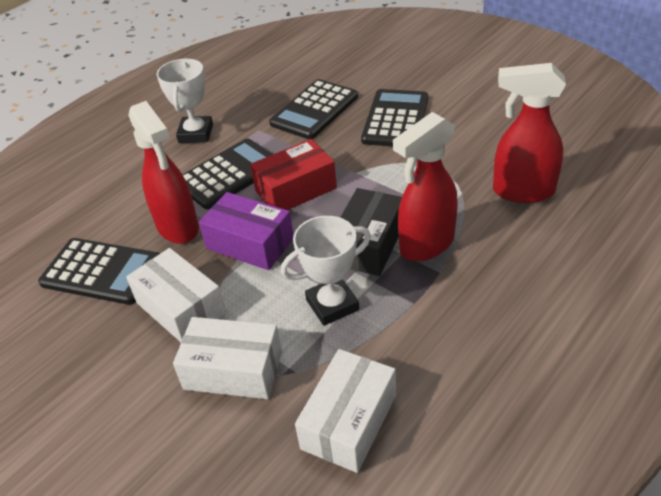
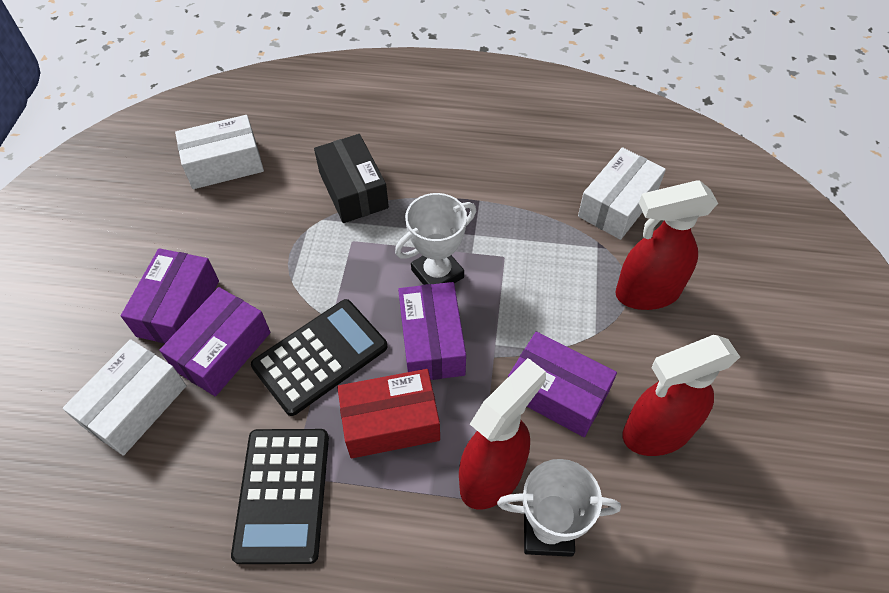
black calculator: 4 -> 2
purple box: 1 -> 4

